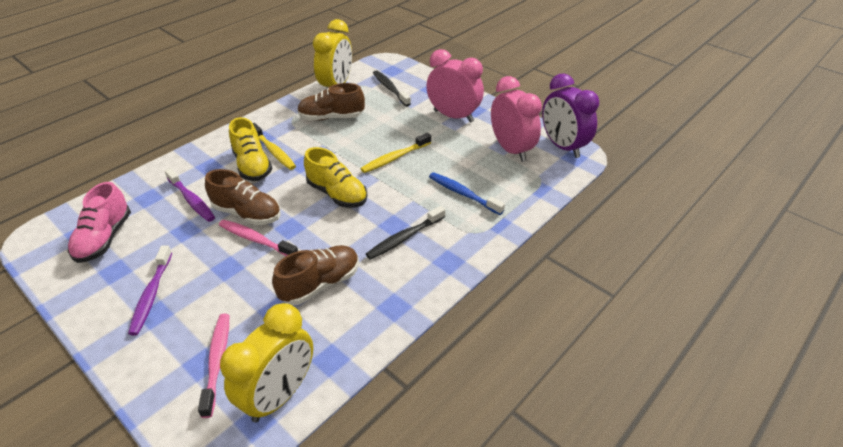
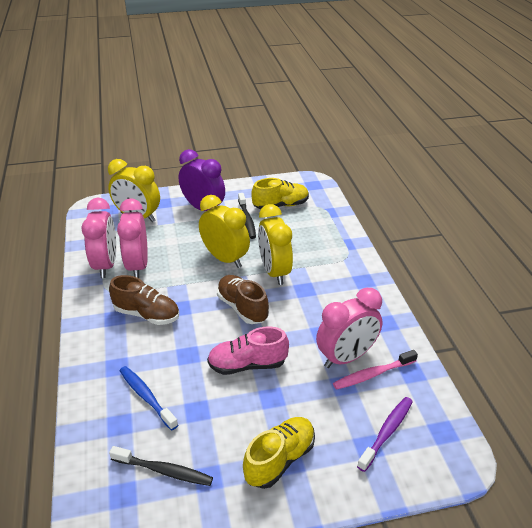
brown shoe: 3 -> 2
pink clock: 2 -> 3
pink toothbrush: 2 -> 1
purple toothbrush: 2 -> 1
yellow clock: 2 -> 3
yellow toothbrush: 2 -> 0

